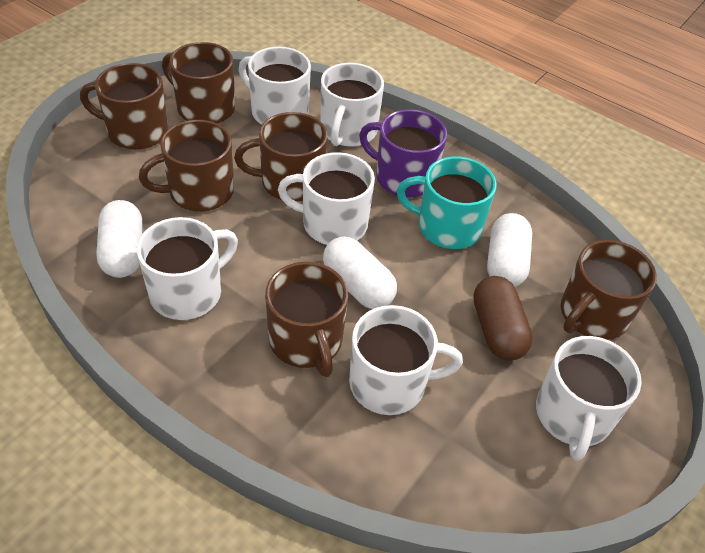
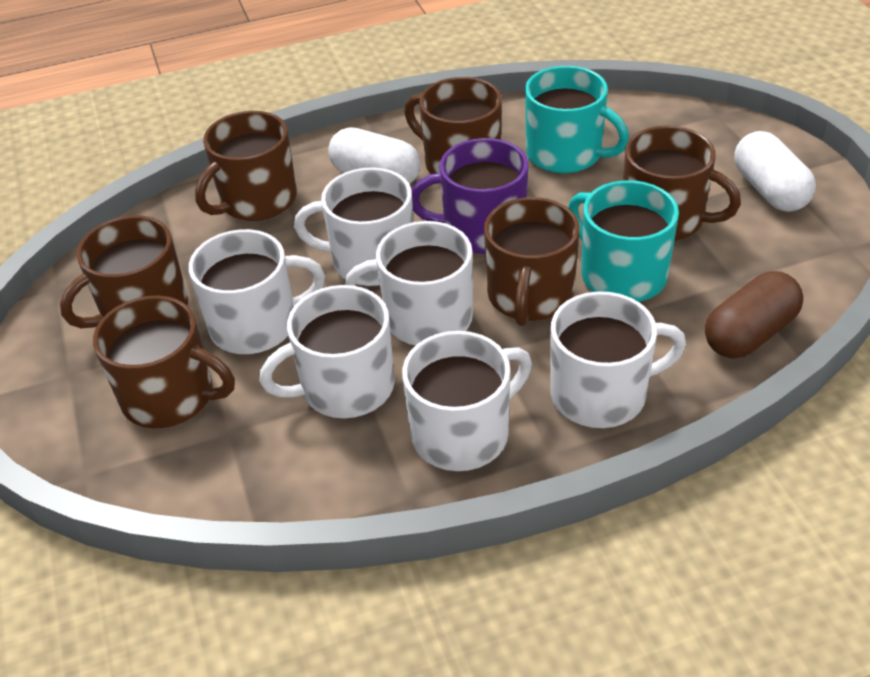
turquoise mug: 1 -> 2
white capsule: 3 -> 2

